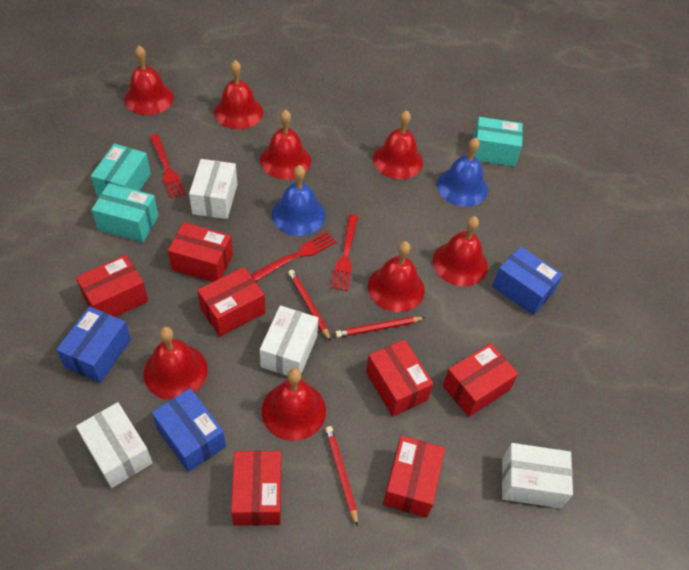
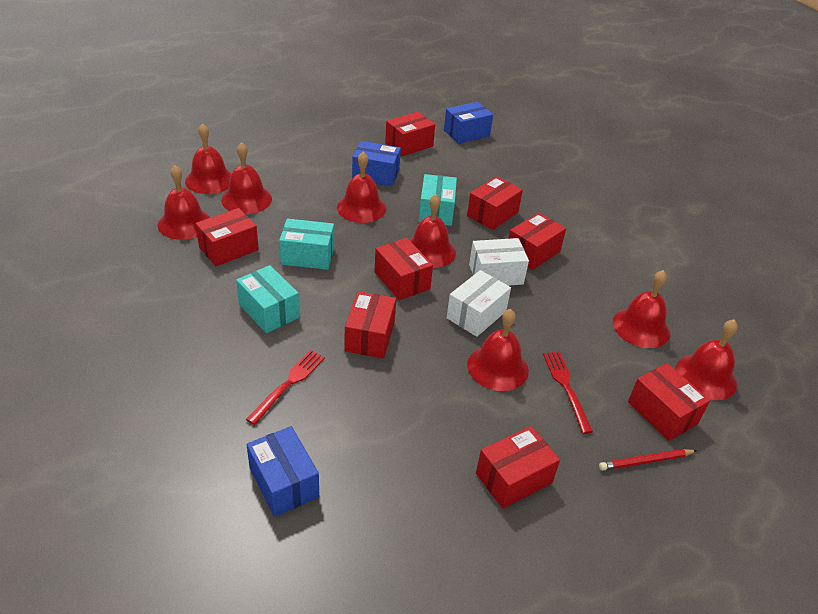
blue bell: 2 -> 0
red box: 7 -> 8
red fork: 3 -> 2
red pencil: 3 -> 1
white box: 4 -> 2

